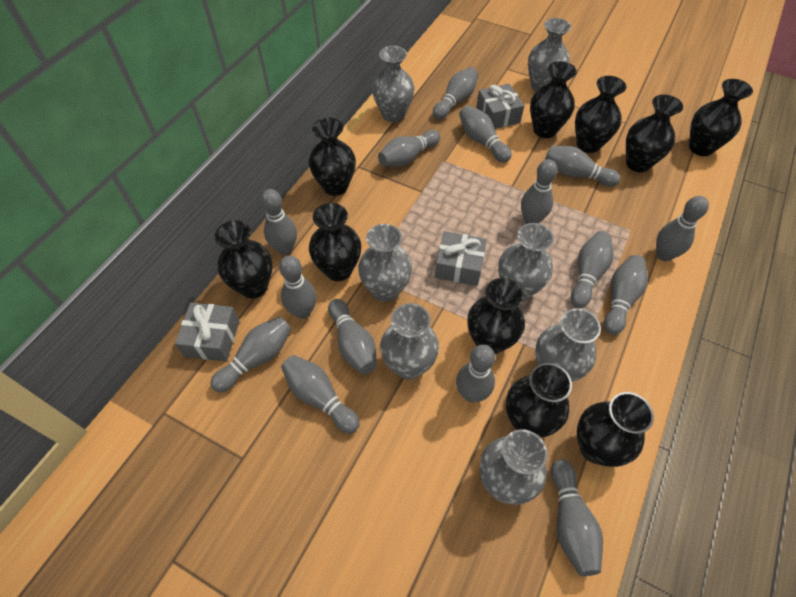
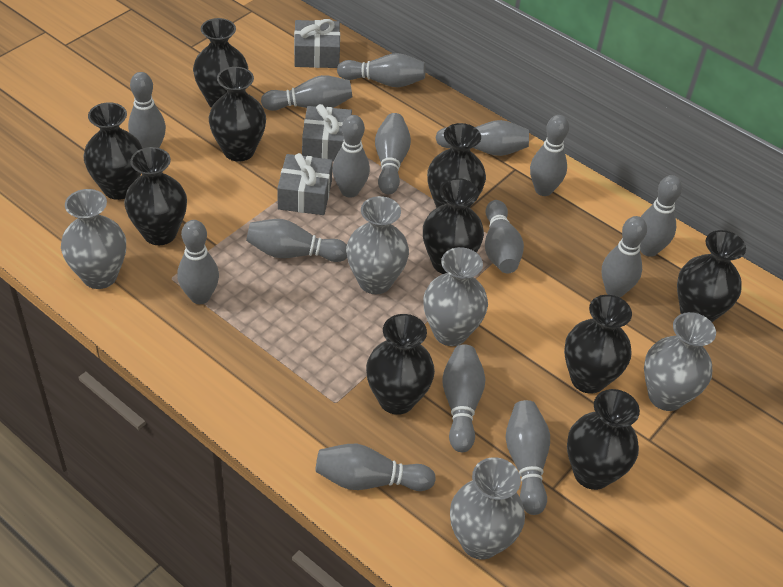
grey vase: 7 -> 5

